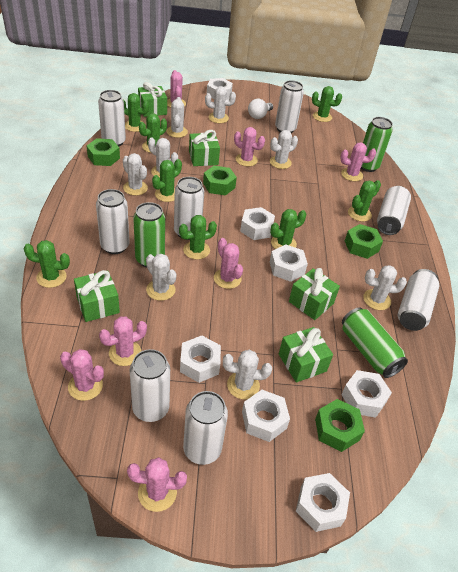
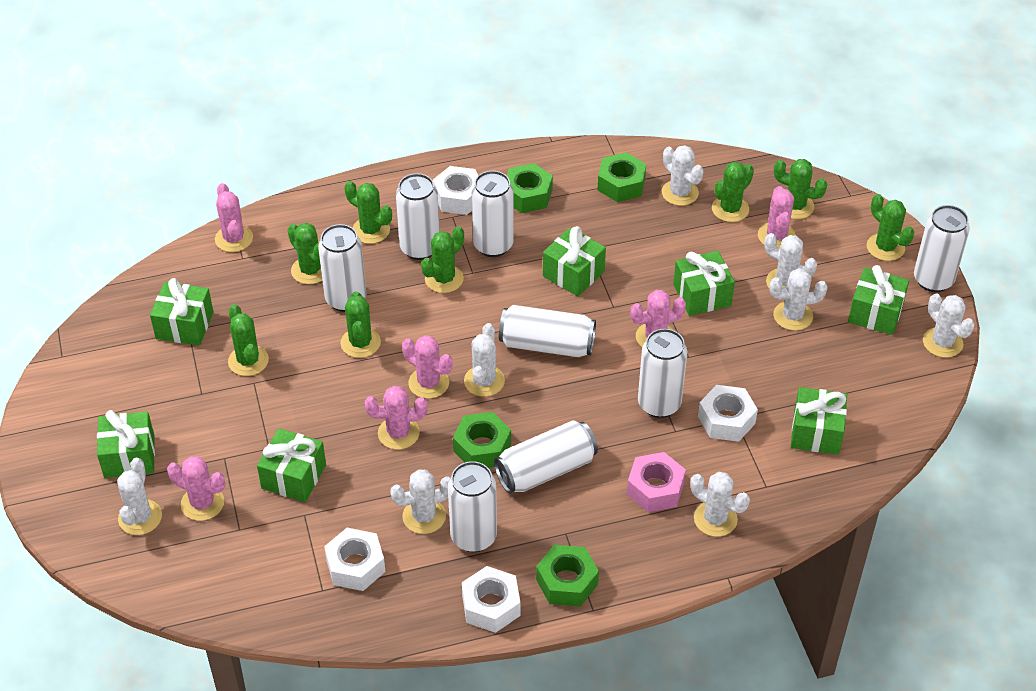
green can: 3 -> 0
green gift: 5 -> 7
pink cactus: 7 -> 6
pink nut: 0 -> 1
white light bulb: 1 -> 0
white nut: 7 -> 4

